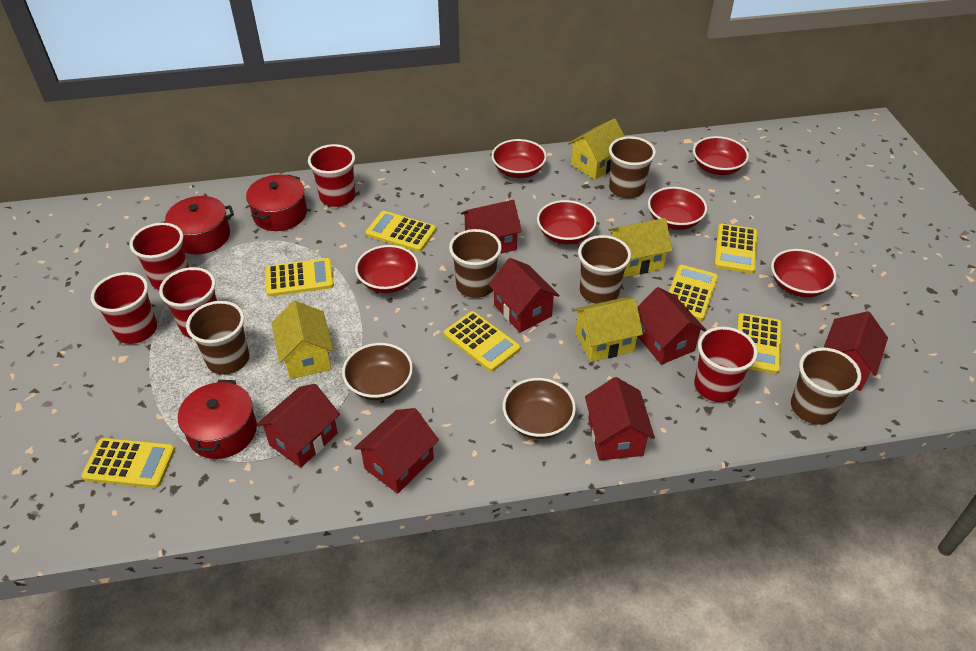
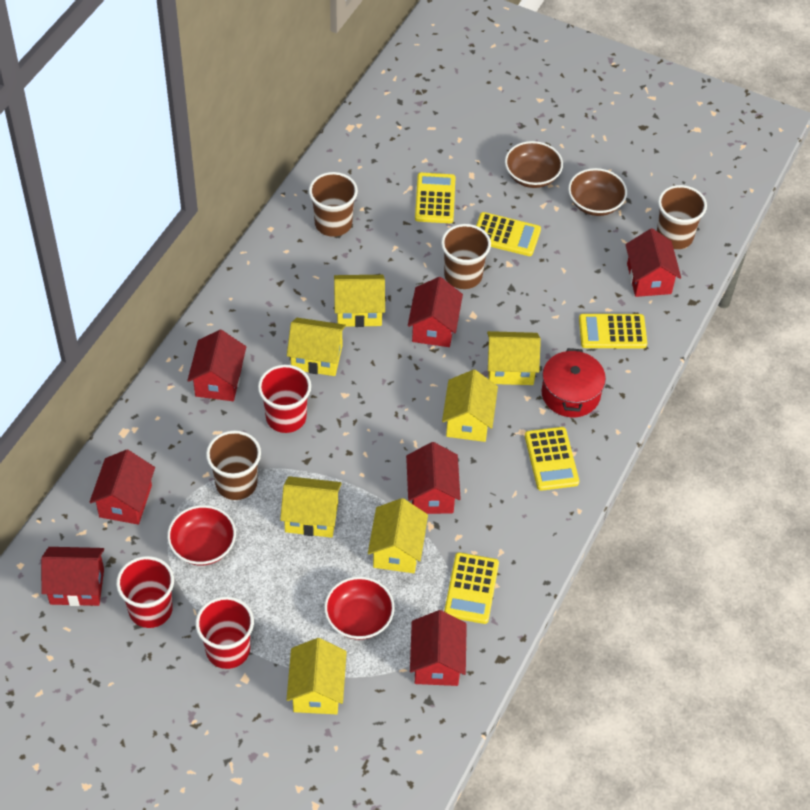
brown cup: 5 -> 4
red bowl: 6 -> 2
red cup: 5 -> 3
red pot: 3 -> 1
yellow calculator: 7 -> 5
yellow house: 4 -> 7

